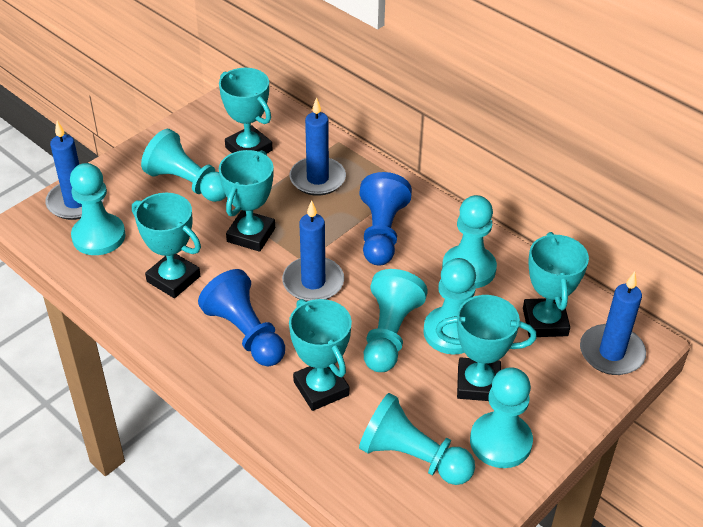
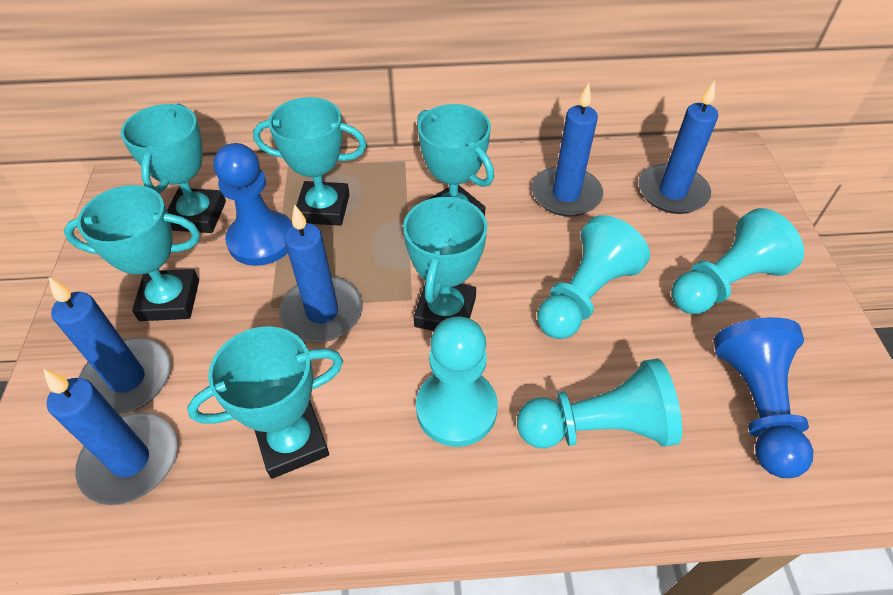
blue candle: 4 -> 5
turquoise pawn: 7 -> 4

